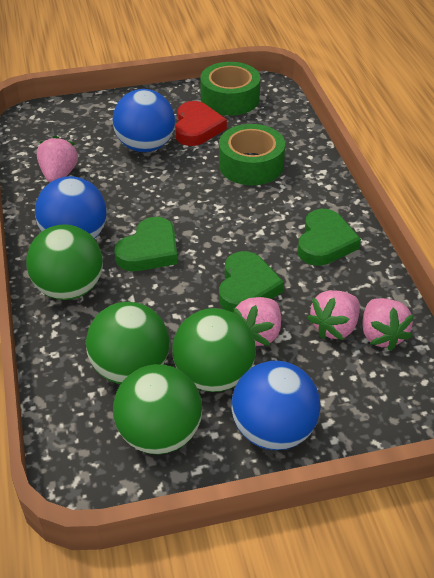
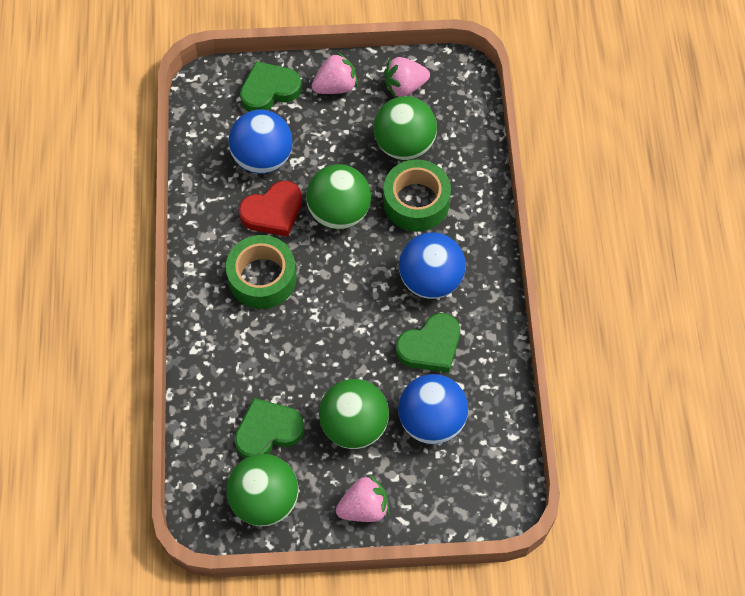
pink strawberry: 4 -> 3

